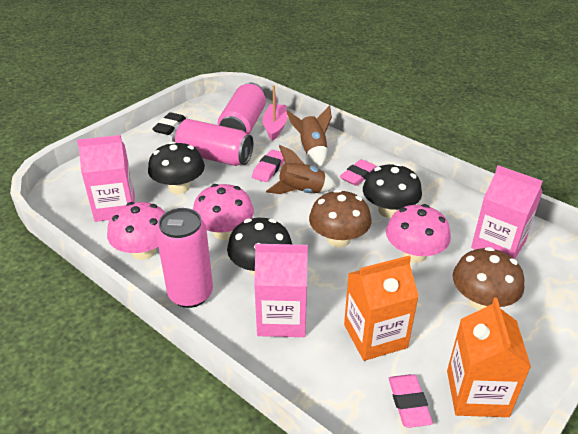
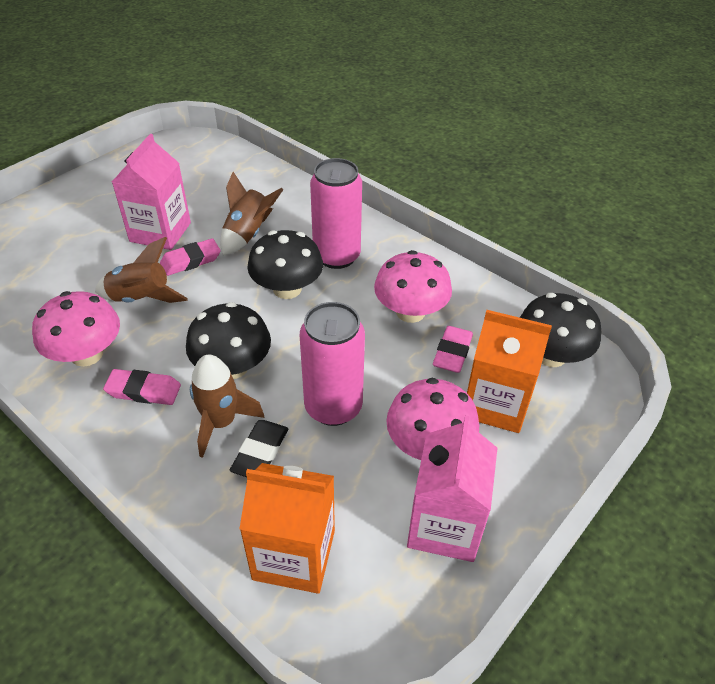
brown mushroom: 2 -> 0
brown rocket: 2 -> 3
pink boat: 1 -> 0
pink can: 3 -> 2
pink carton: 3 -> 2

